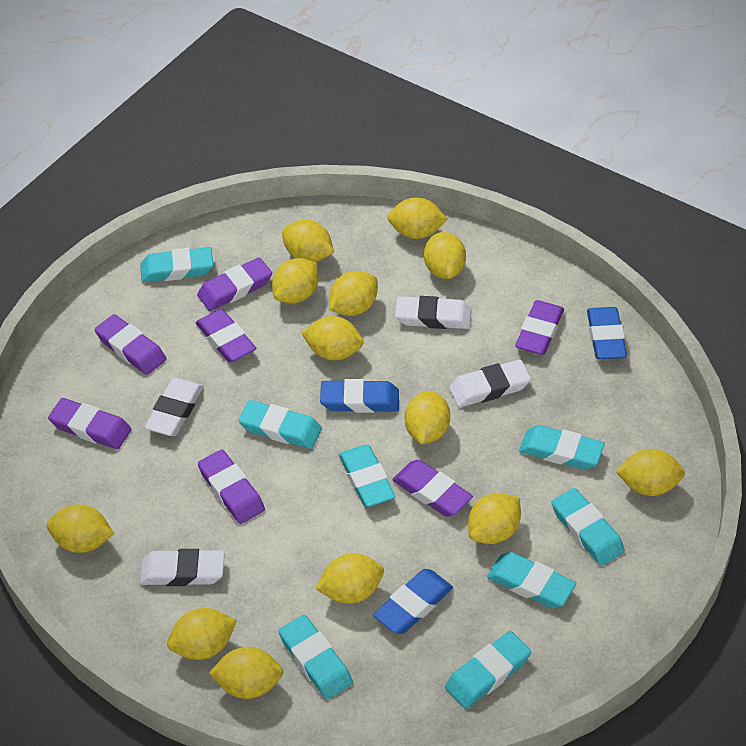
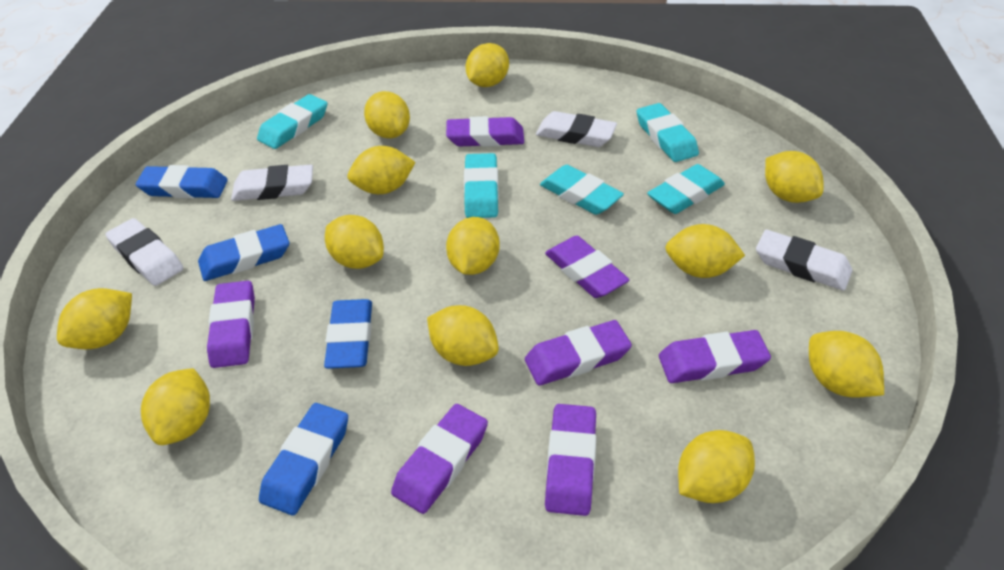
blue eraser: 3 -> 4
turquoise eraser: 8 -> 5
yellow lemon: 13 -> 12

